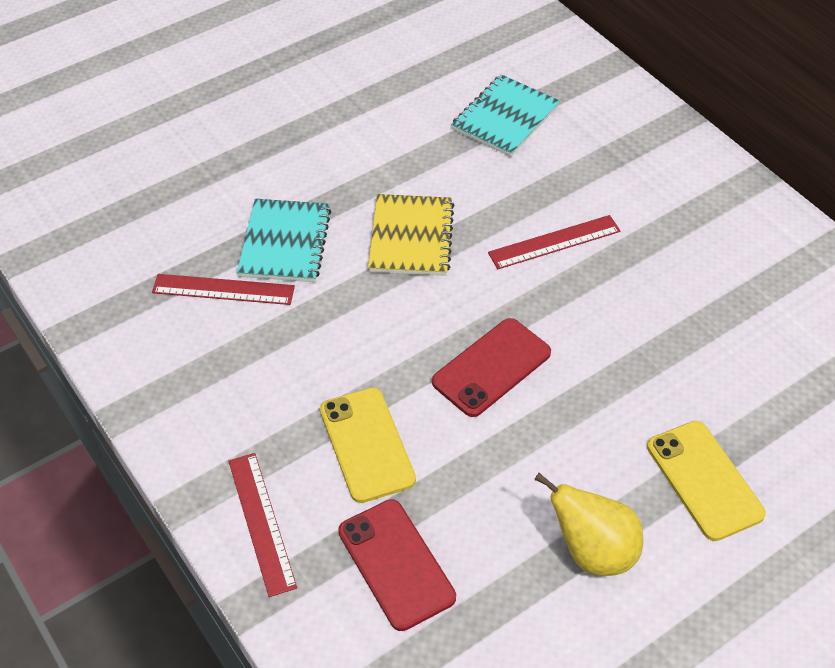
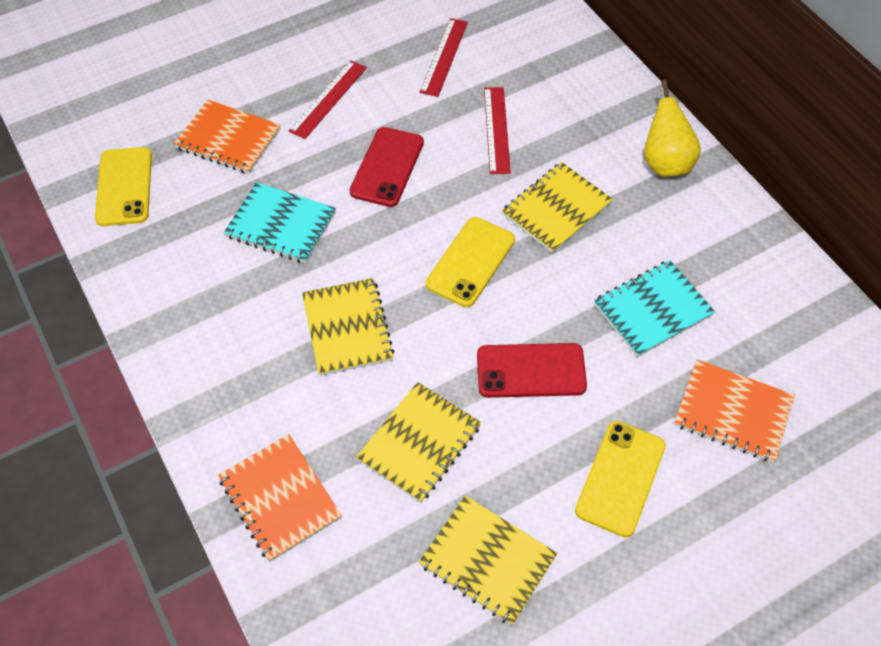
orange notebook: 0 -> 3
yellow notebook: 1 -> 4
yellow phone: 2 -> 3

